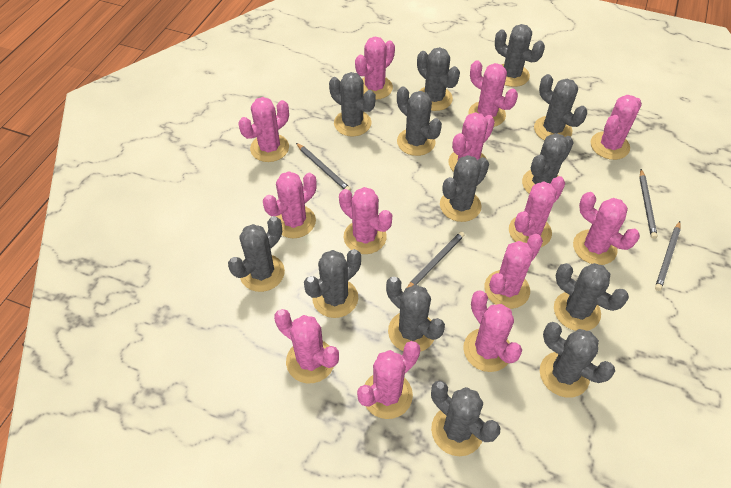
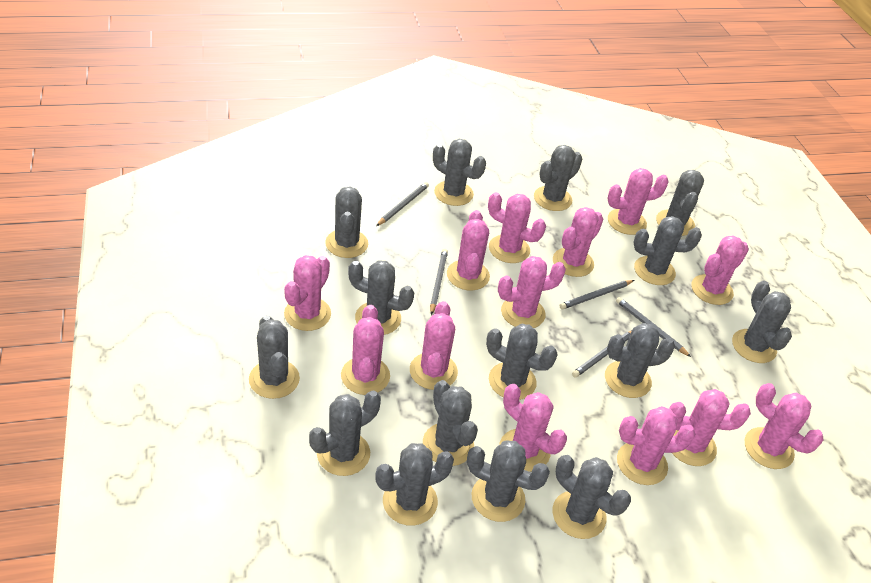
grey cactus: 13 -> 15
grey pencil: 4 -> 5

